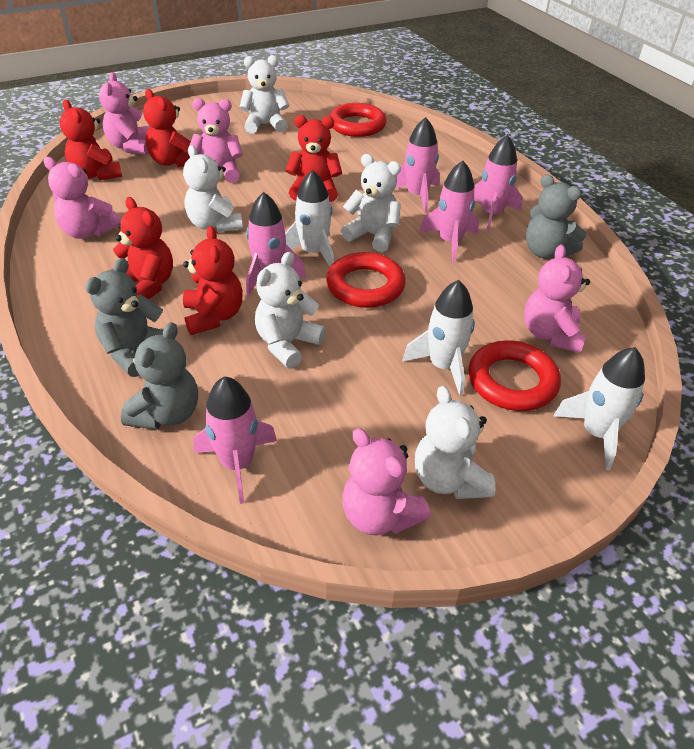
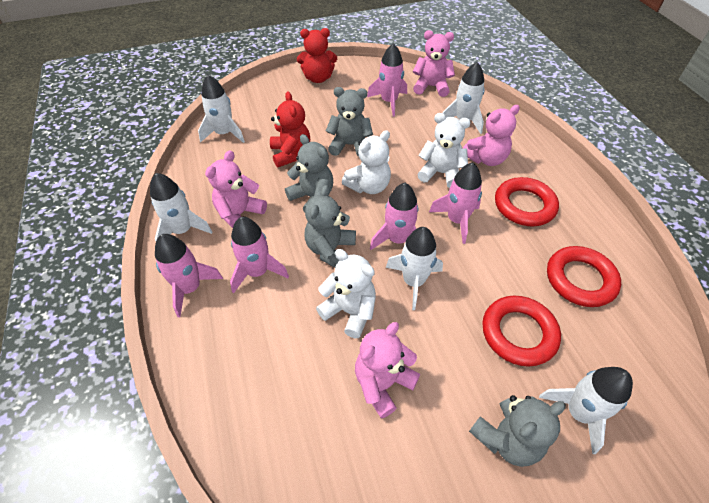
grey teddy bear: 3 -> 4
pink teddy bear: 5 -> 4
red teddy bear: 5 -> 2
white rocket: 3 -> 5
white teddy bear: 5 -> 3

